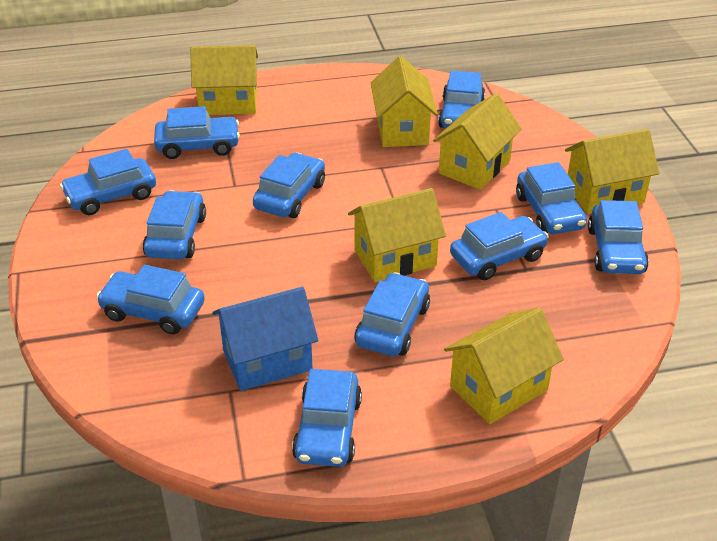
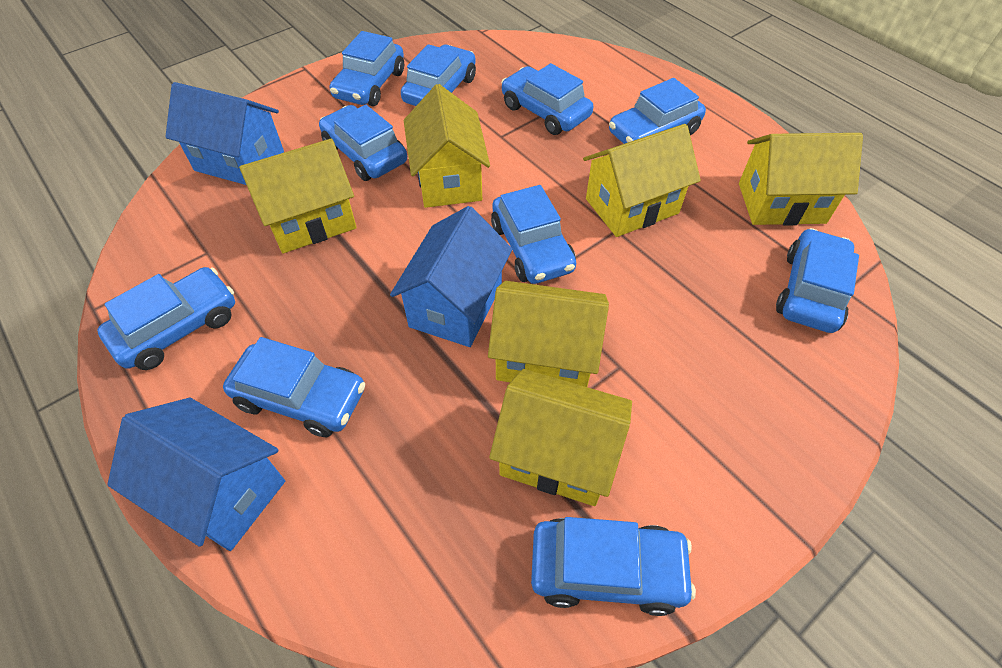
blue car: 11 -> 10
blue house: 1 -> 3

